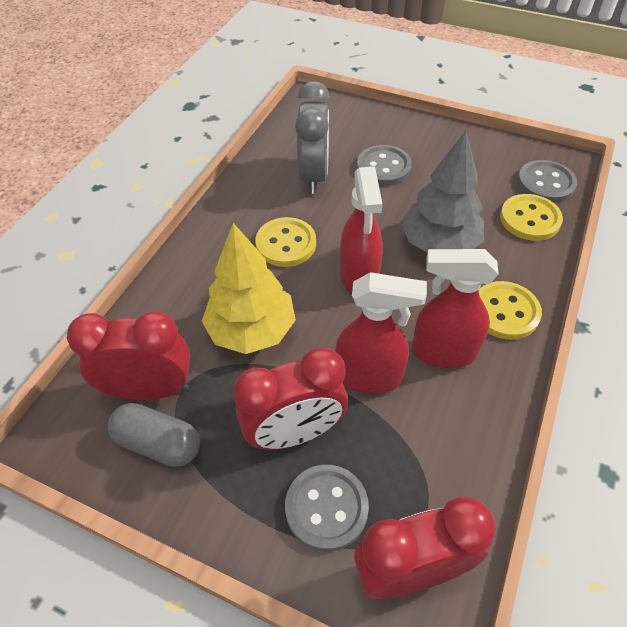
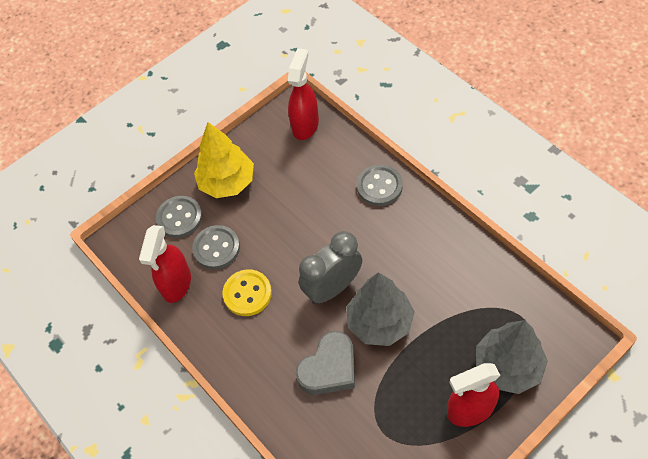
grey capsule: 1 -> 0
grey heart: 0 -> 1
grey tree: 1 -> 2
red clock: 3 -> 0
yellow button: 3 -> 1

